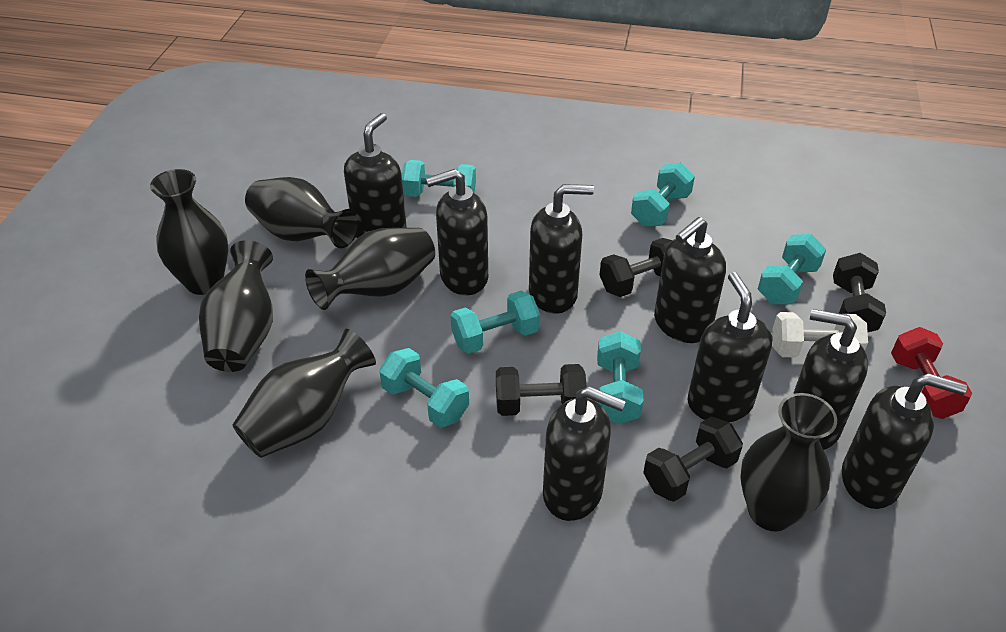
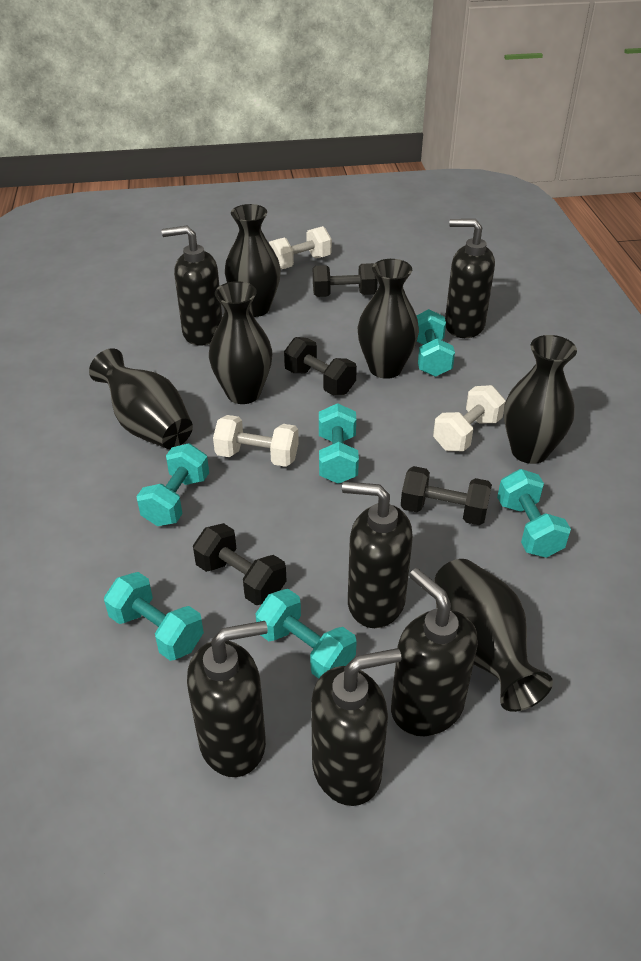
black soap dispenser: 8 -> 6
red dumbbell: 1 -> 0
white dumbbell: 1 -> 3

